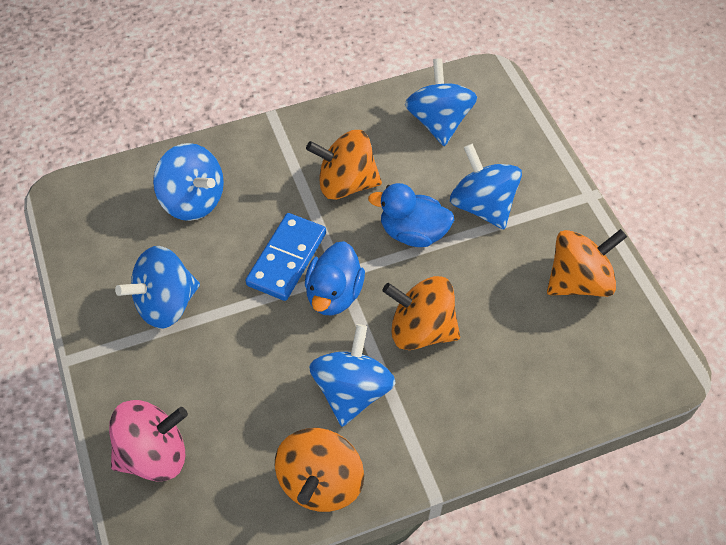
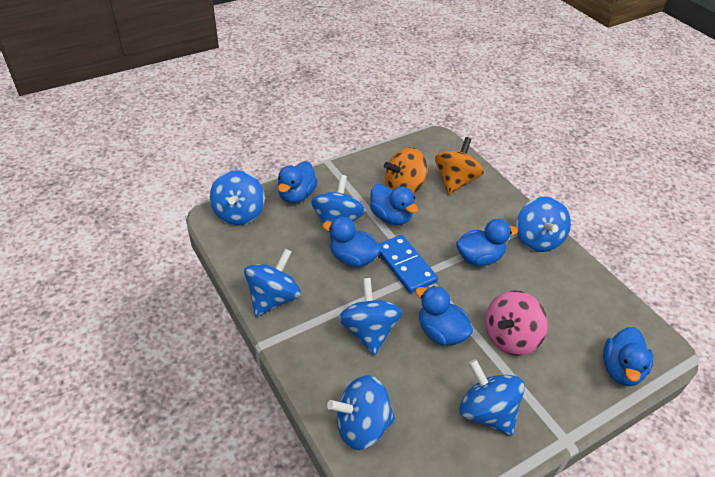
blue duck: 2 -> 6
blue spinning top: 5 -> 7
orange spinning top: 4 -> 2

